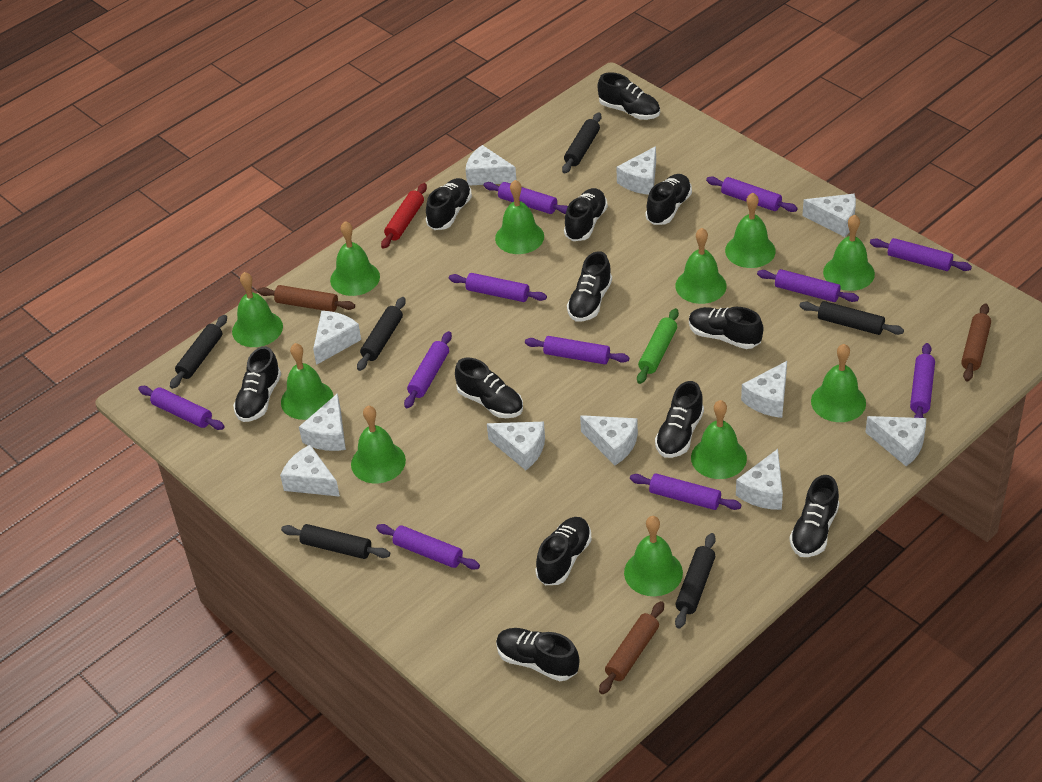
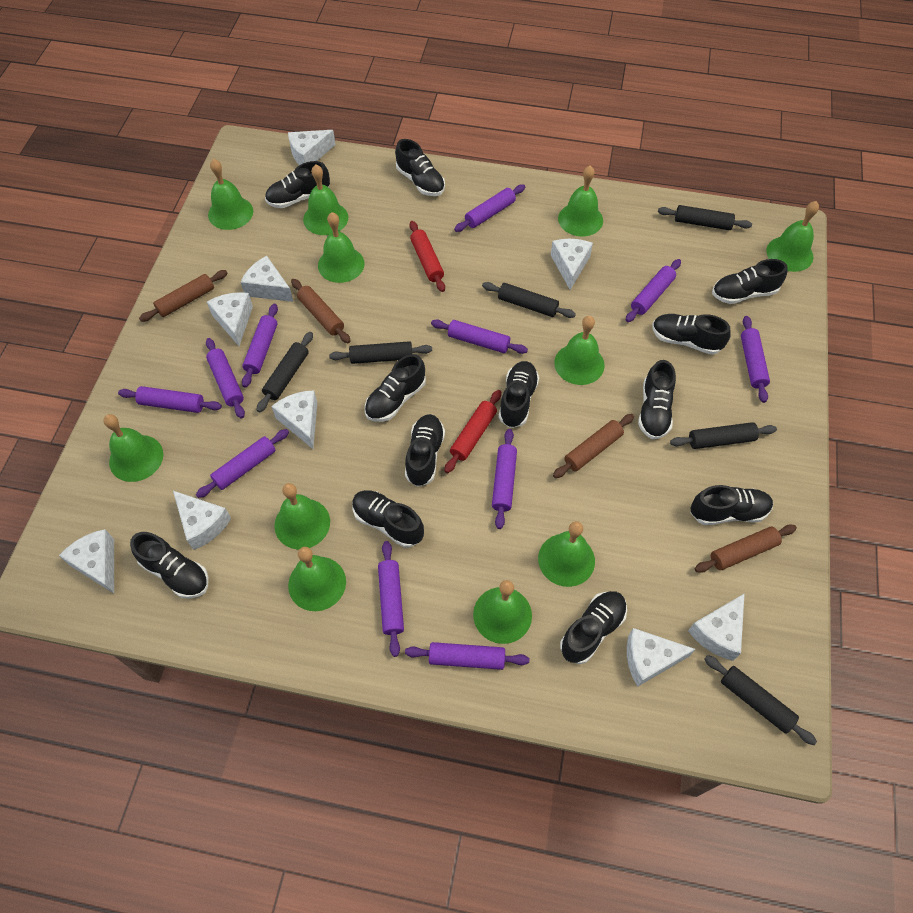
brown rolling pin: 3 -> 4
green rolling pin: 1 -> 0
red rolling pin: 1 -> 2
white cheese: 11 -> 9

